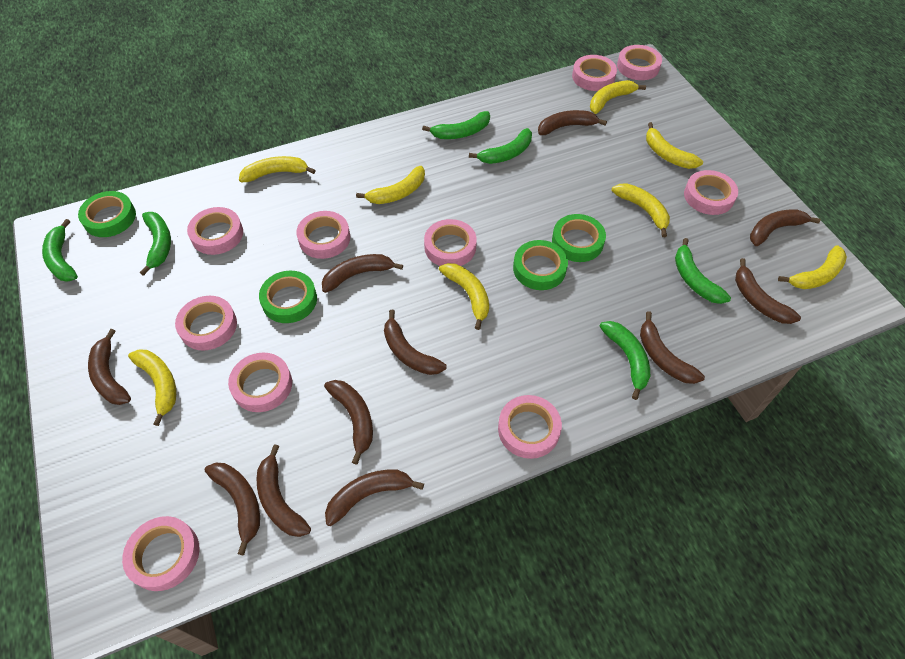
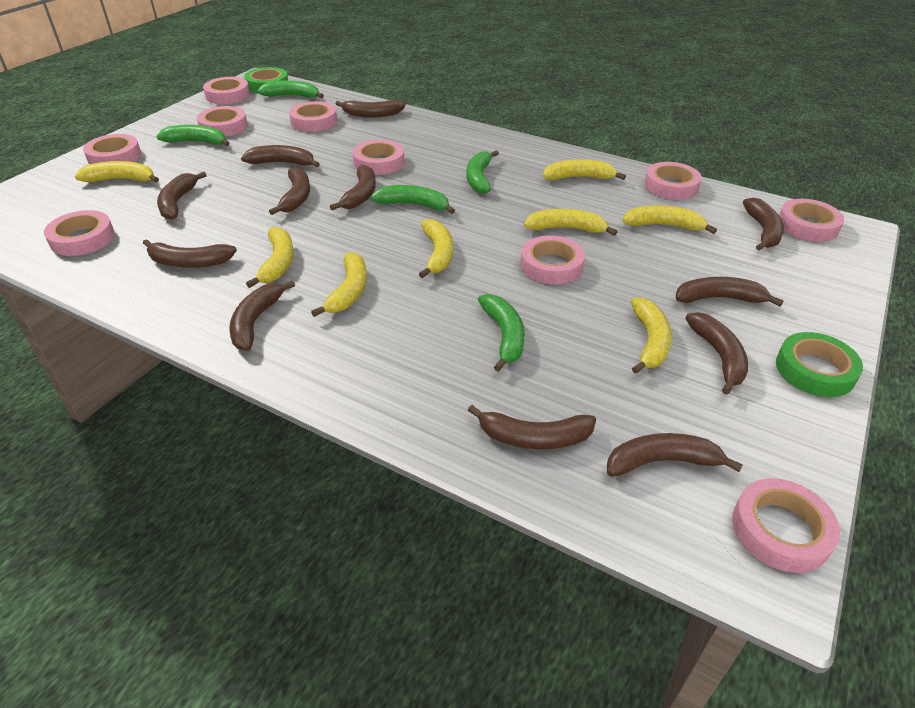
brown banana: 11 -> 12
green banana: 6 -> 5
green tape: 4 -> 2

